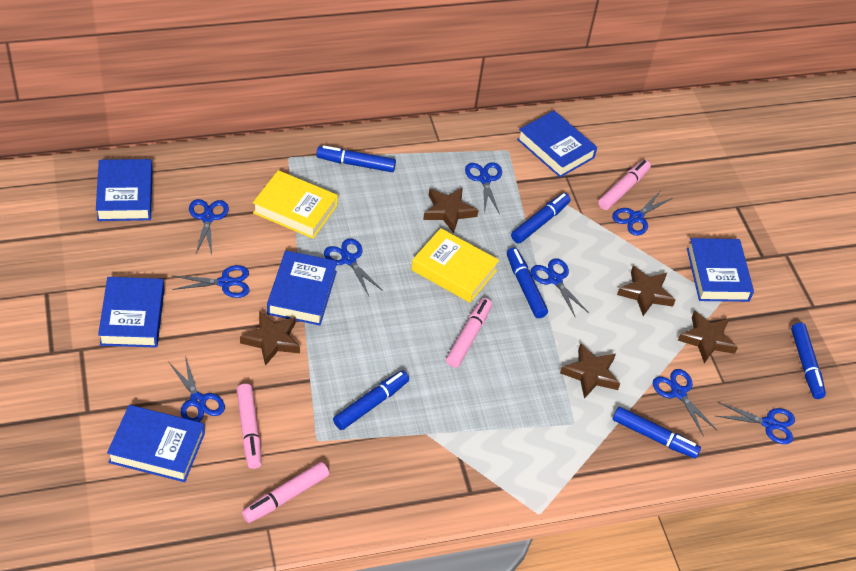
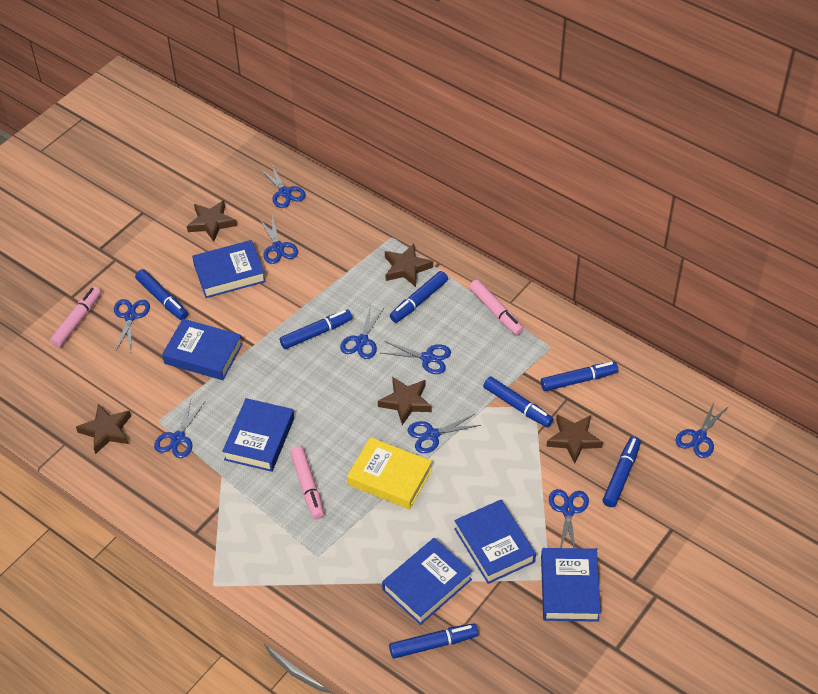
blue marker: 6 -> 7
pink marker: 4 -> 3
yellow book: 2 -> 1

